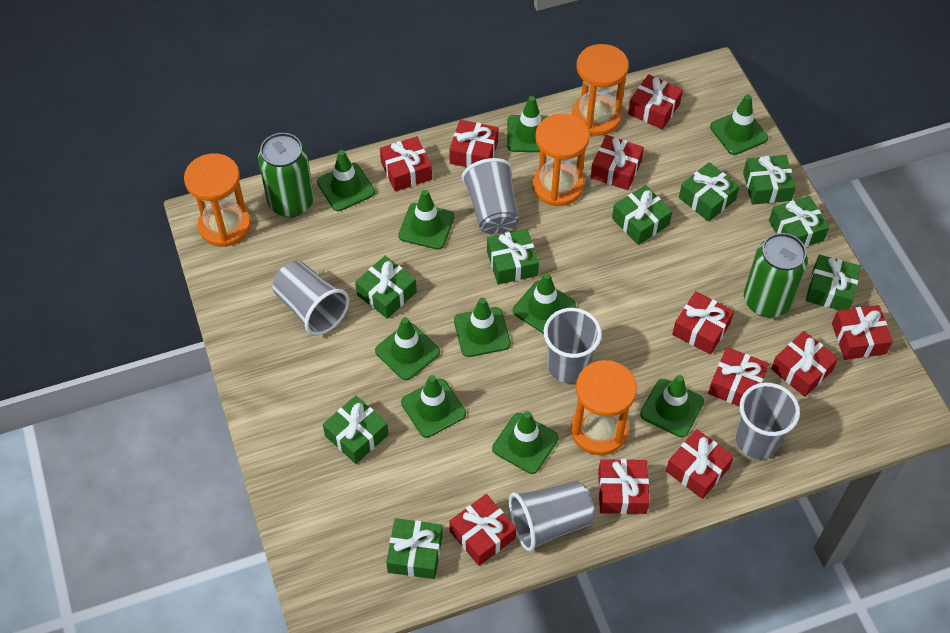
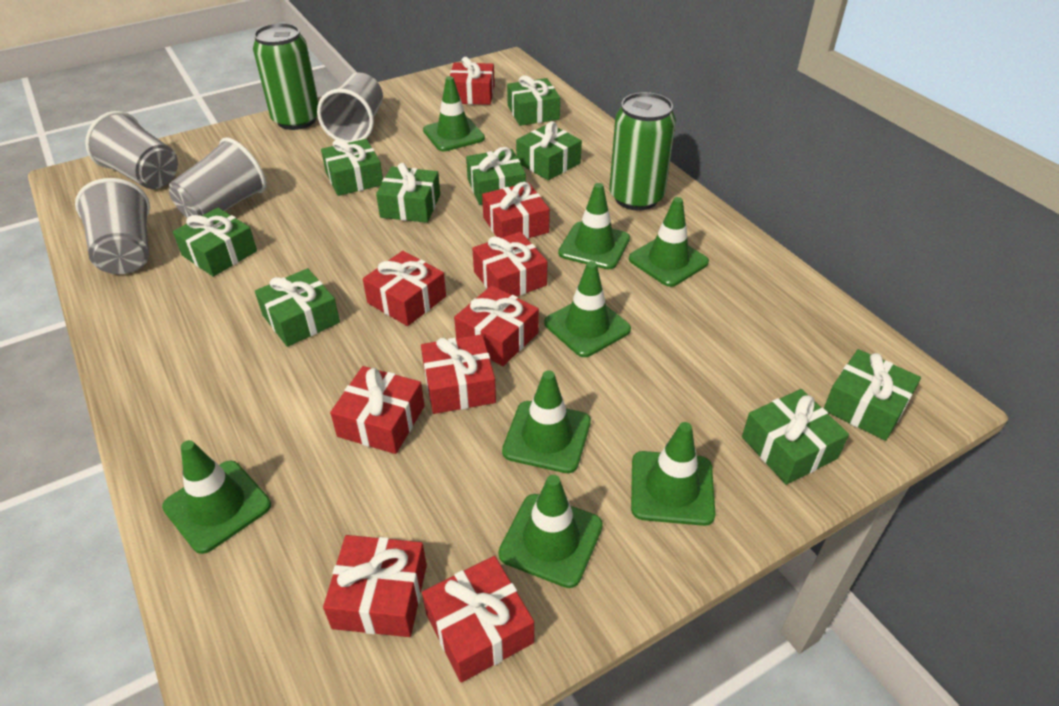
green traffic cone: 10 -> 8
grey cup: 5 -> 4
orange hourglass: 4 -> 0
red gift: 11 -> 9

